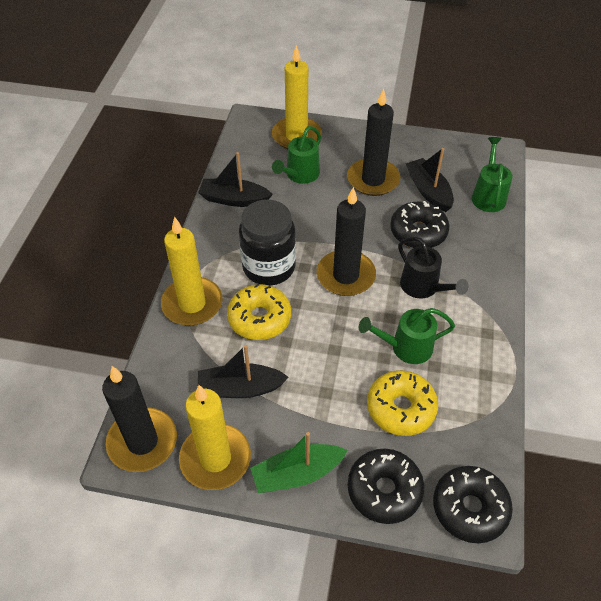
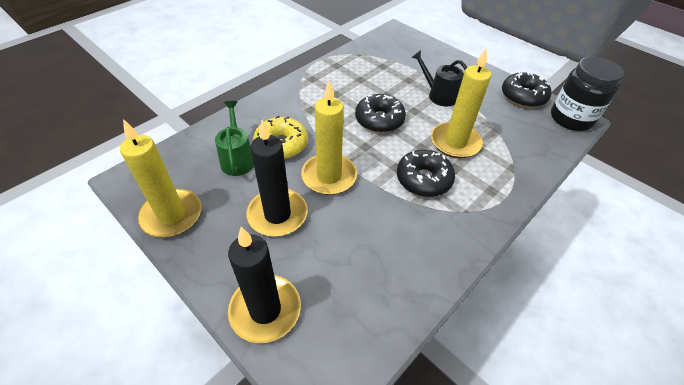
black boat: 3 -> 0
black candle: 3 -> 2
green boat: 1 -> 0
green watering can: 3 -> 1
yellow donut: 2 -> 1

